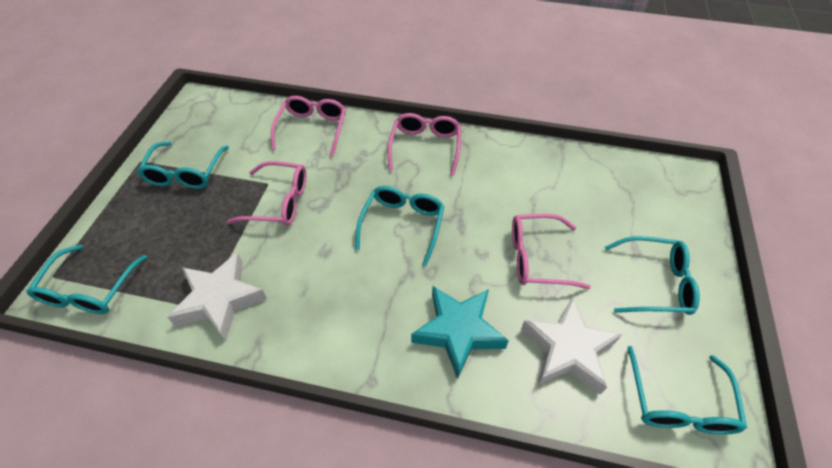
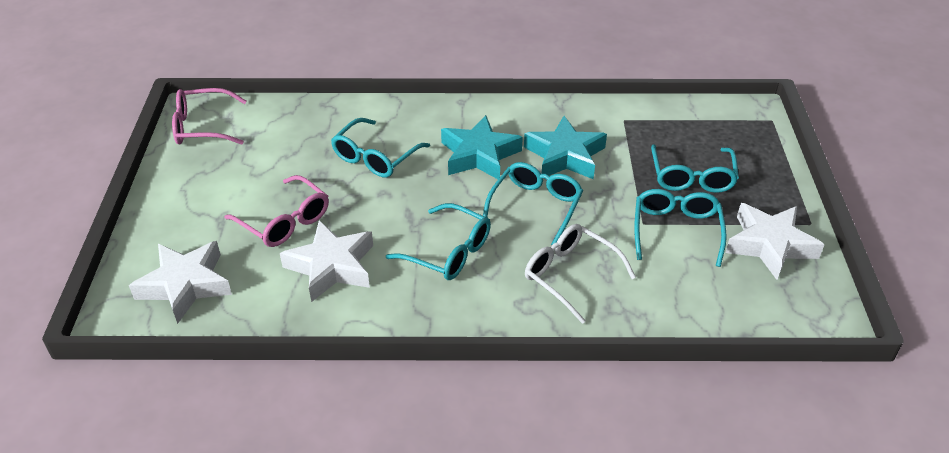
pink glasses: 4 -> 2
turquoise star: 1 -> 2
white glasses: 0 -> 1
white star: 2 -> 3

